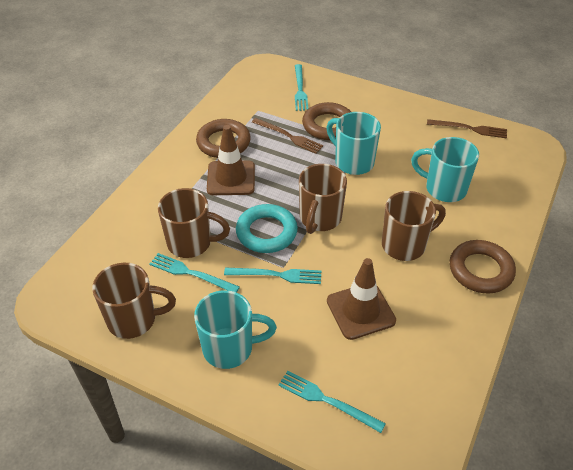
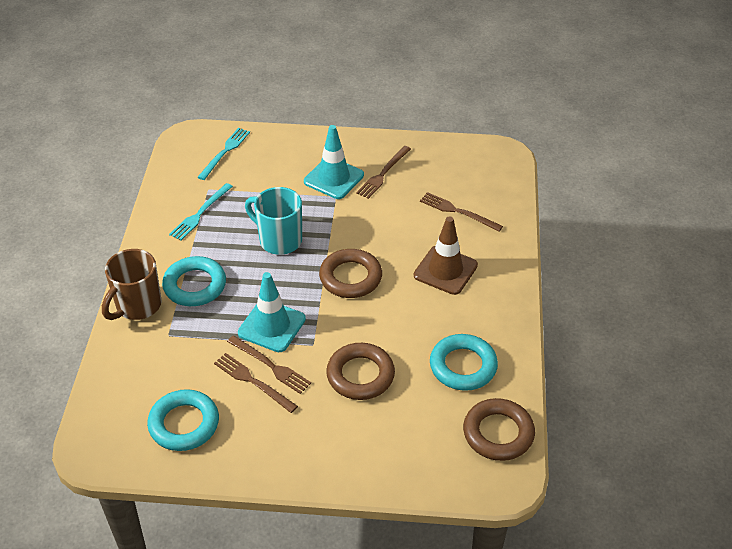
brown fork: 2 -> 4
brown mug: 4 -> 1
brown traffic cone: 2 -> 1
turquoise fork: 4 -> 2
turquoise mug: 3 -> 1
turquoise ring: 1 -> 3
turquoise traffic cone: 0 -> 2

